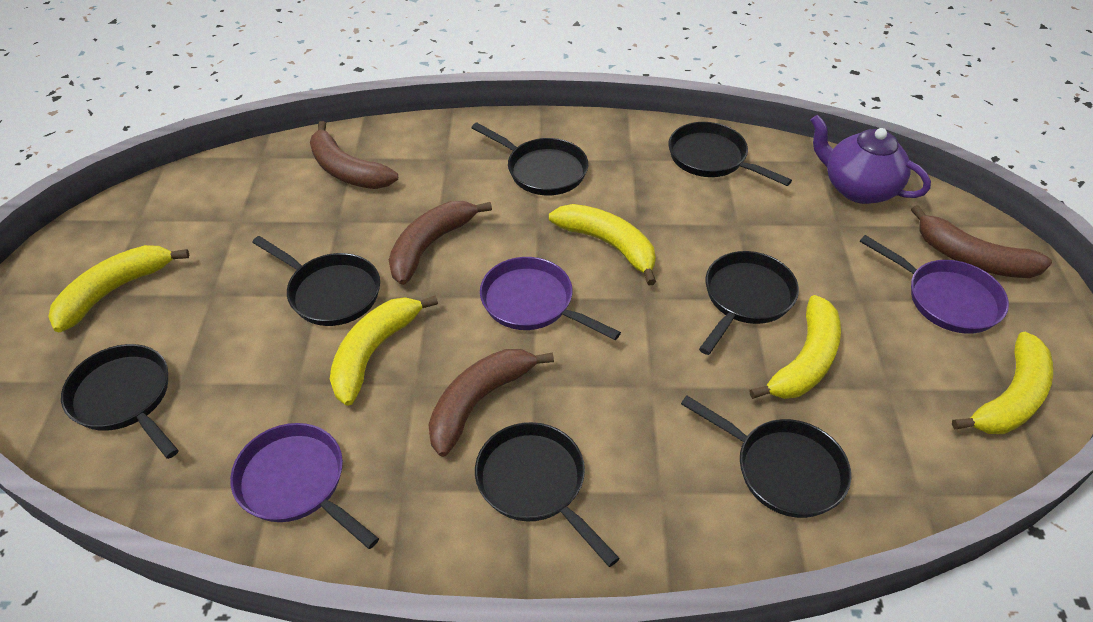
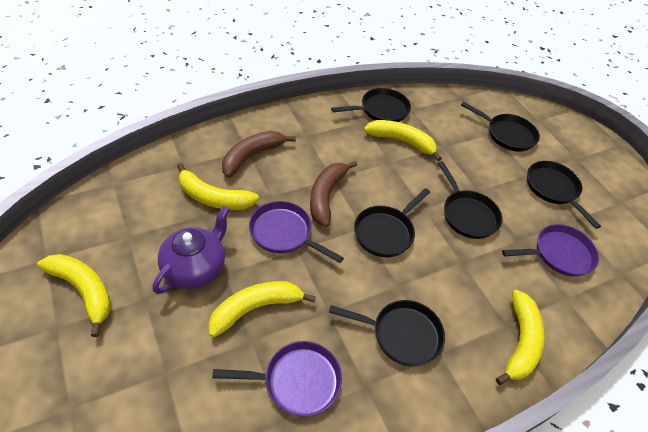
black pan: 7 -> 6
brown banana: 4 -> 2

